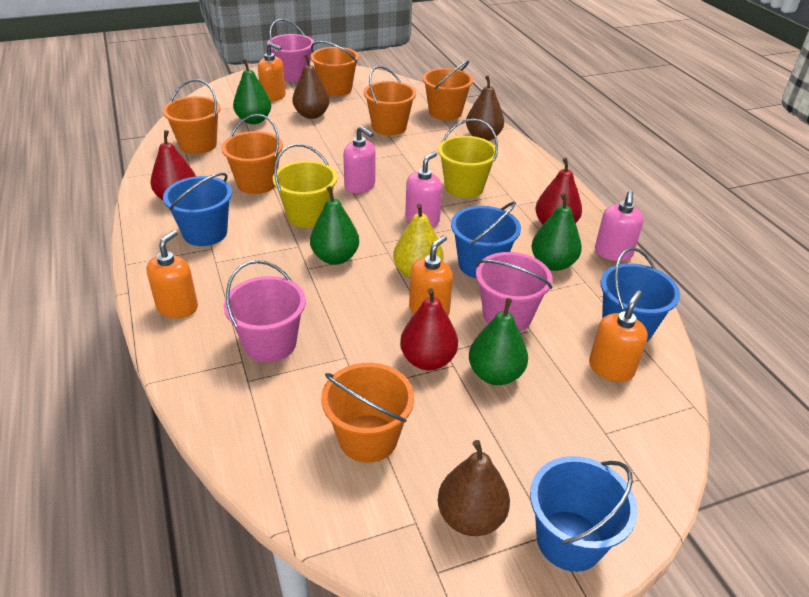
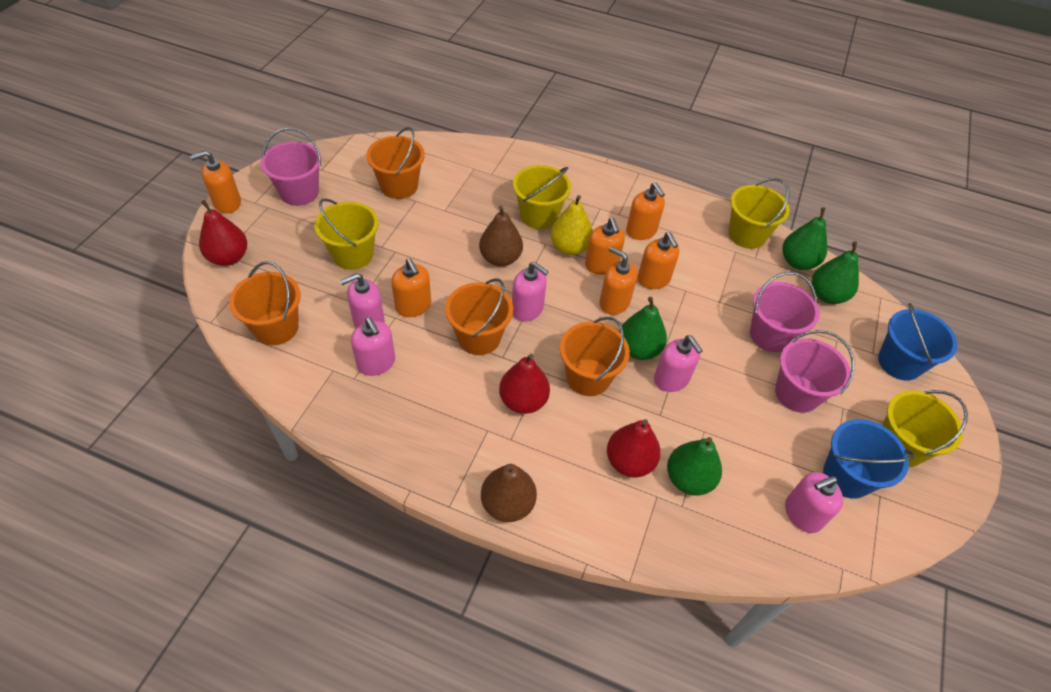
blue bucket: 4 -> 2
brown pear: 3 -> 2
orange bucket: 6 -> 4
orange soap dispenser: 4 -> 6
pink soap dispenser: 3 -> 5
yellow bucket: 2 -> 4

